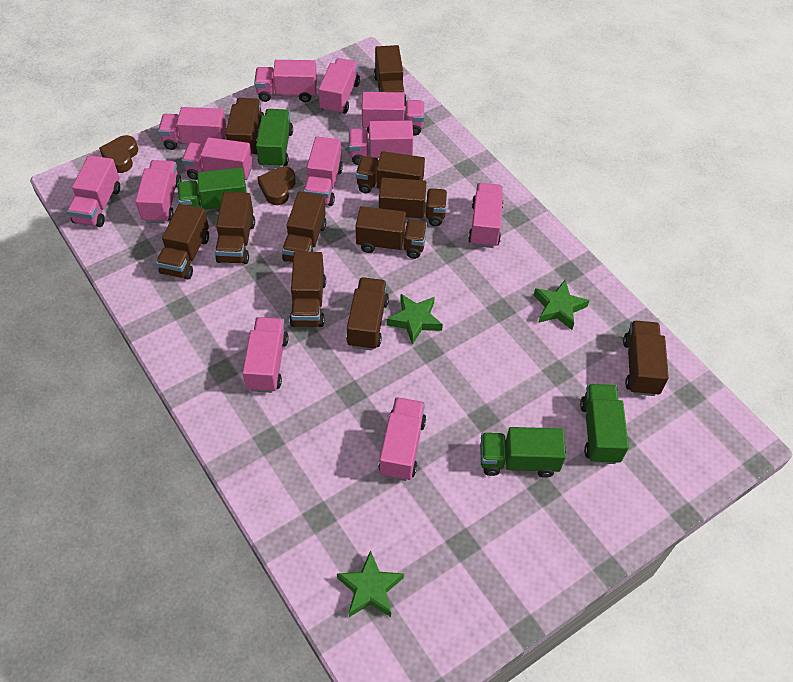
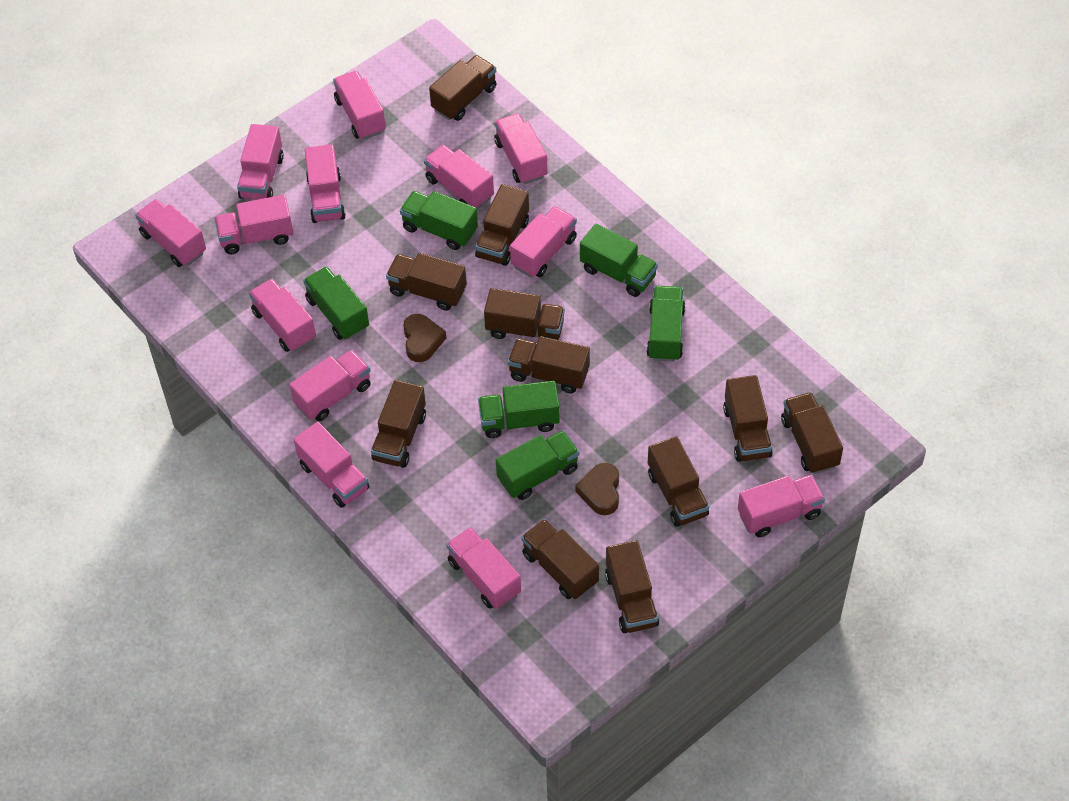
green star: 3 -> 0
green truck: 4 -> 6
pink truck: 12 -> 13

